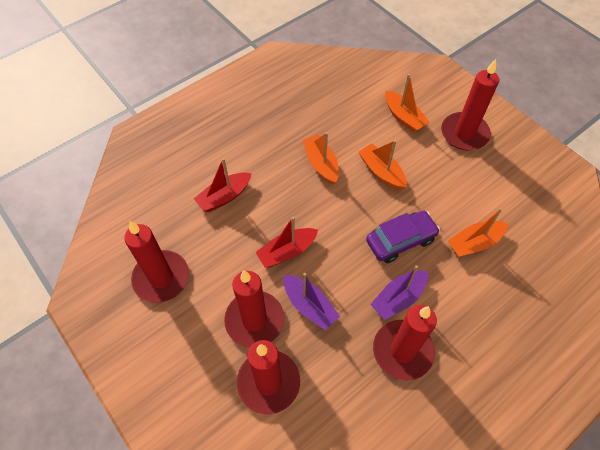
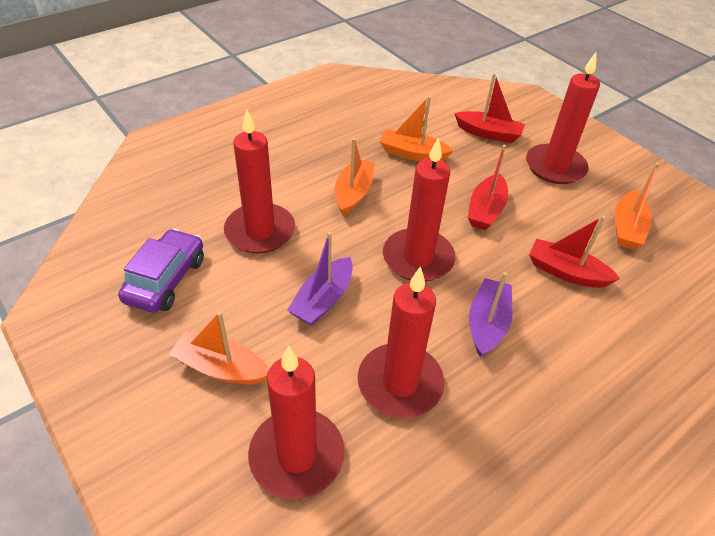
red boat: 2 -> 3

